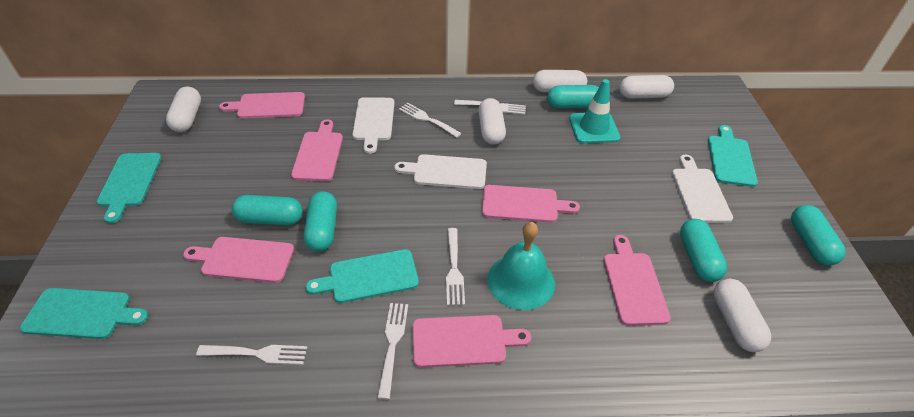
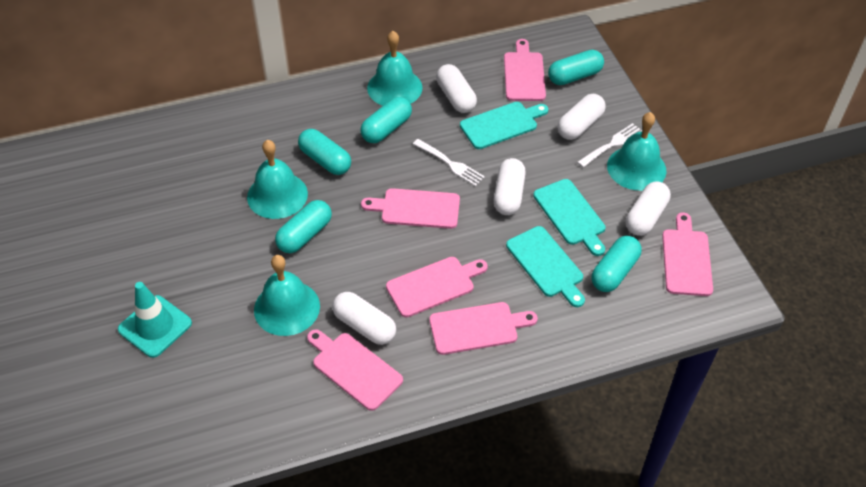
turquoise bell: 1 -> 4
turquoise cutting board: 4 -> 3
white cutting board: 3 -> 0
white fork: 5 -> 2

